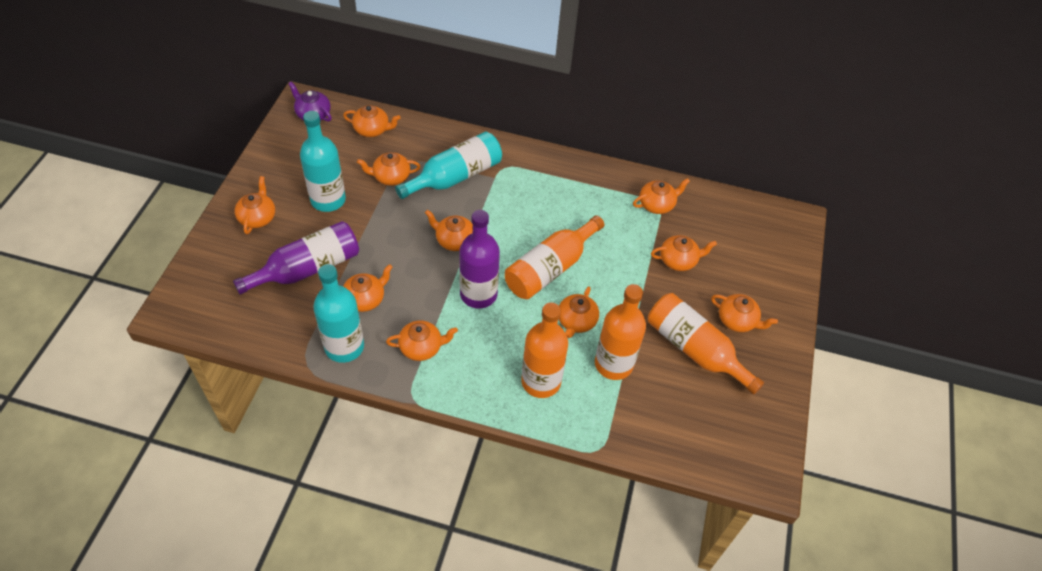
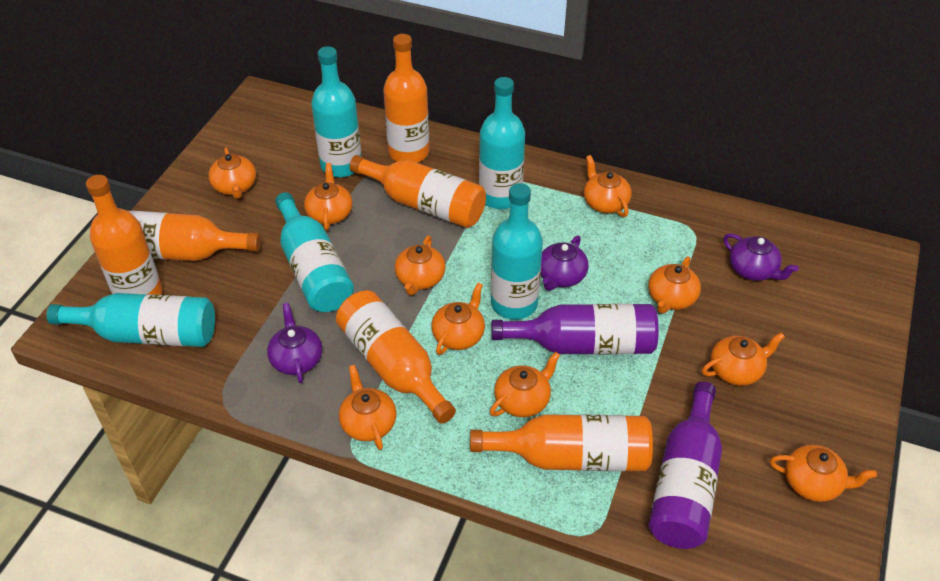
orange bottle: 4 -> 6
purple teapot: 1 -> 3
turquoise bottle: 3 -> 5

